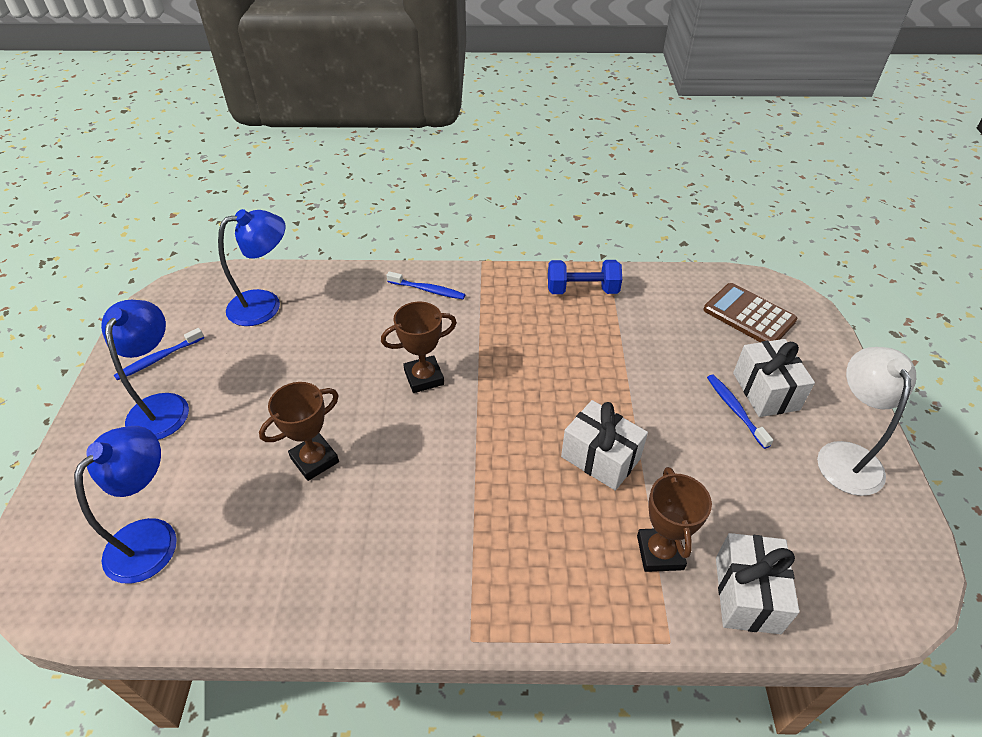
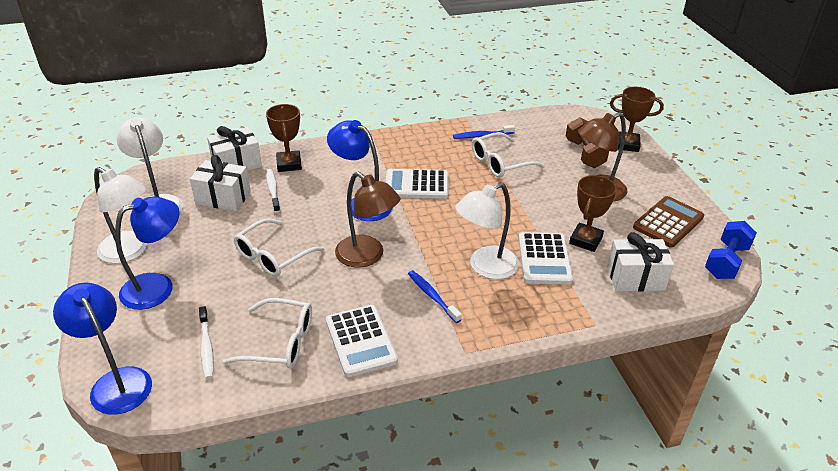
blue toothbrush: 3 -> 2
brown dumbbell: 0 -> 1
brown lamp: 0 -> 2
white calculator: 0 -> 3
white glasses: 0 -> 3
white lamp: 1 -> 3
white toothbrush: 0 -> 2

